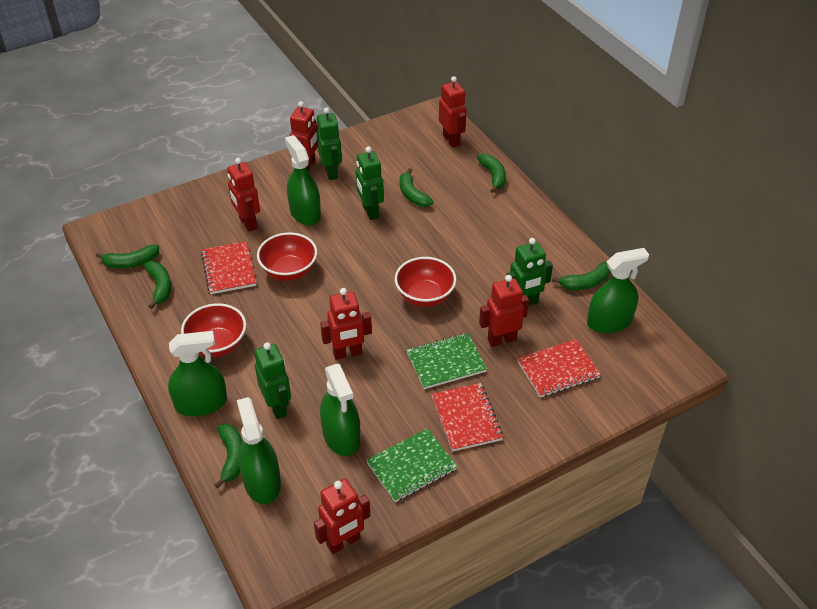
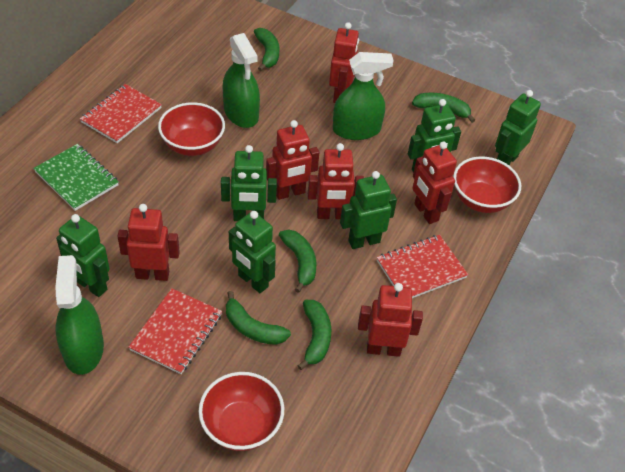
green banana: 6 -> 5
green notebook: 2 -> 1
green robot: 4 -> 6
green spray bottle: 5 -> 3

